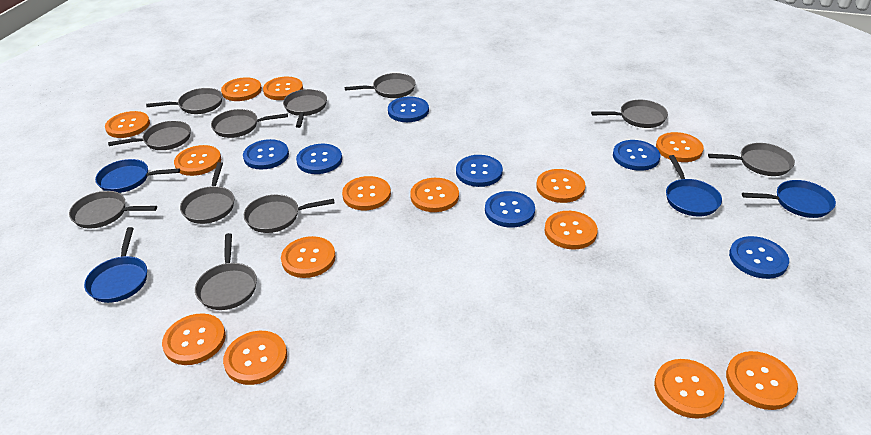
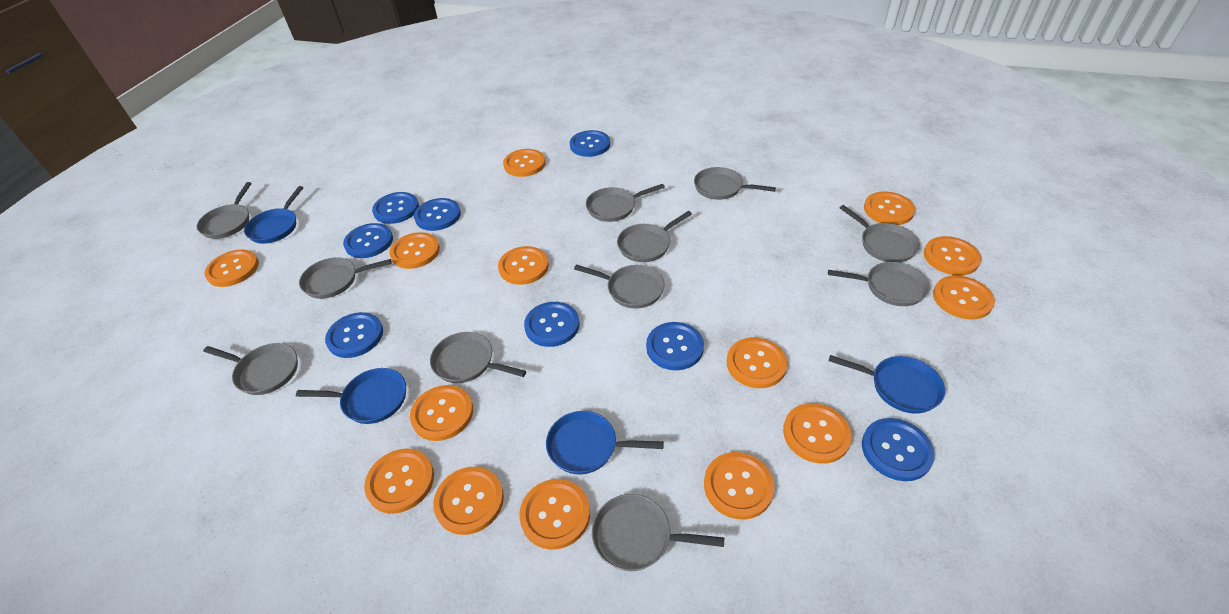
blue button: 7 -> 8

